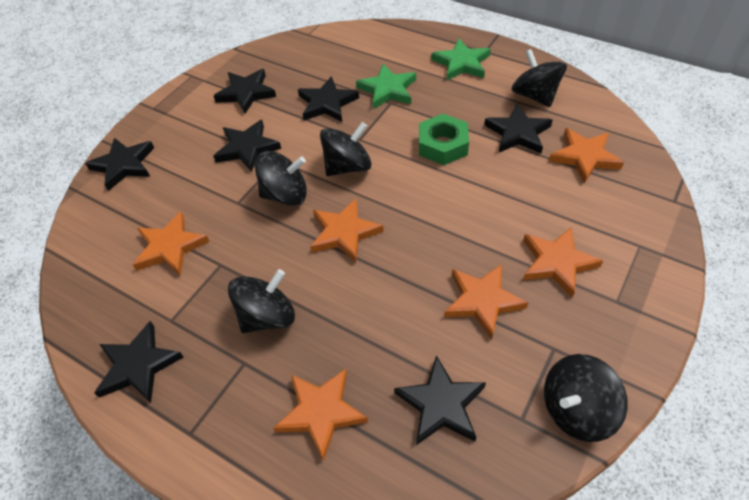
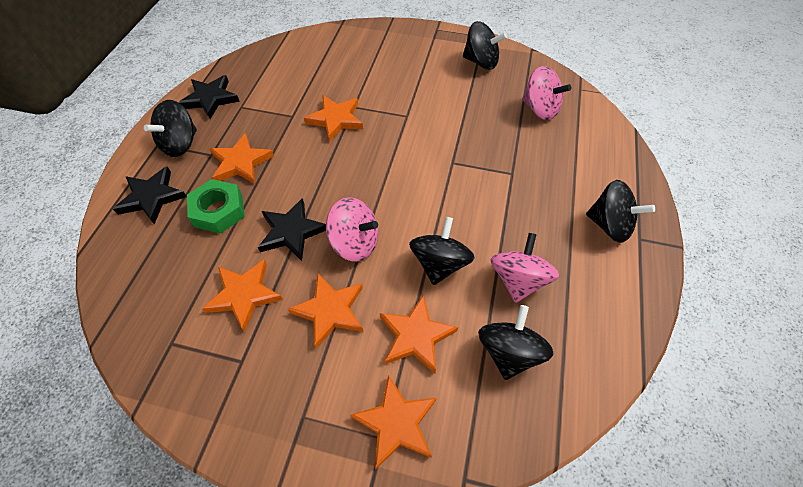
black star: 7 -> 3
green star: 2 -> 0
pink spinning top: 0 -> 3

